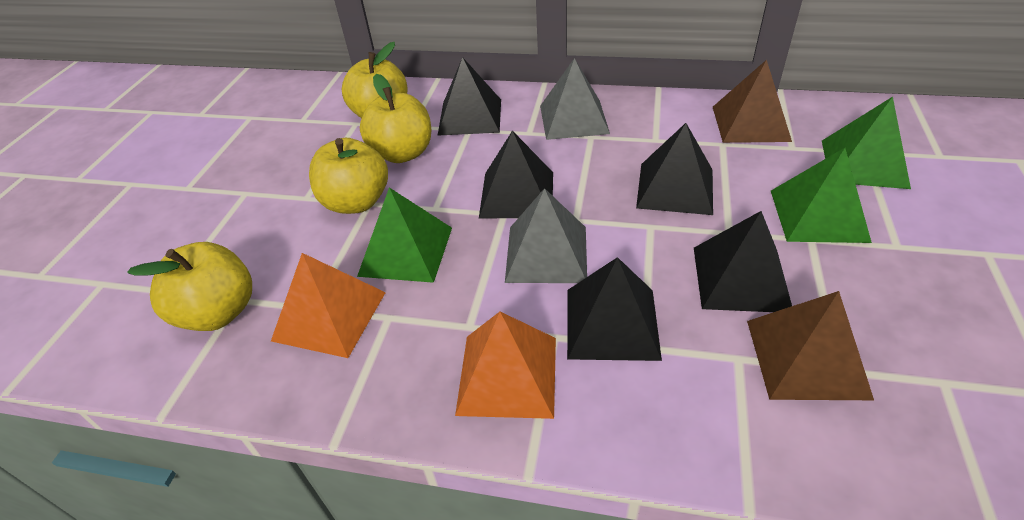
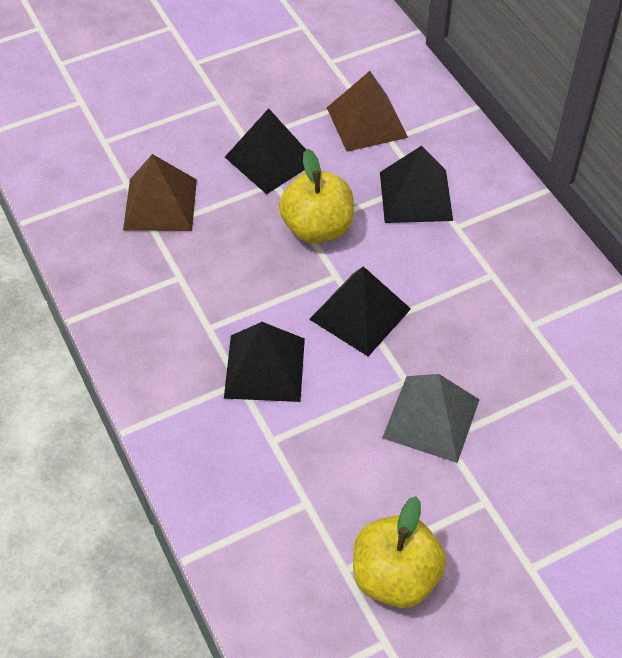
black pyramid: 5 -> 4
green pyramid: 3 -> 0
grey pyramid: 2 -> 1
orange pyramid: 2 -> 0
yellow apple: 4 -> 2

